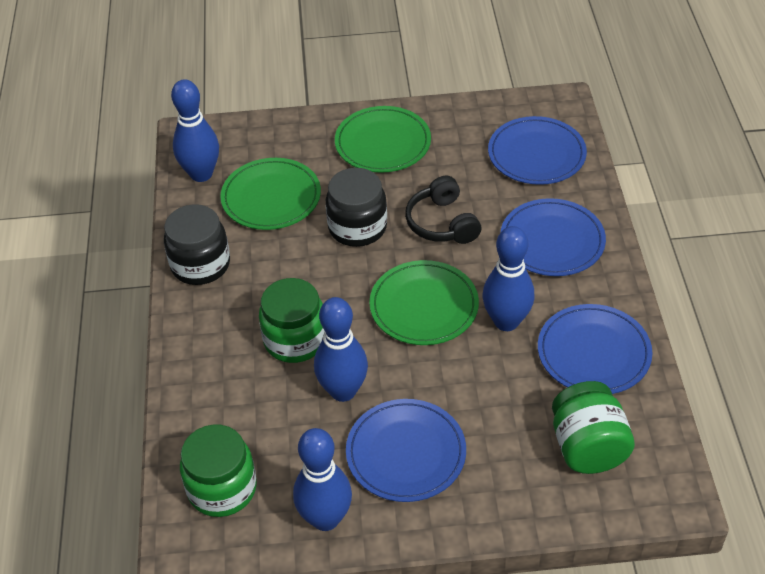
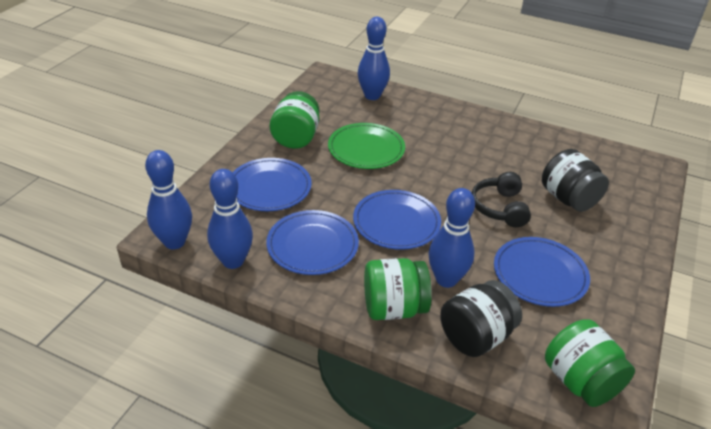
green plate: 3 -> 1

